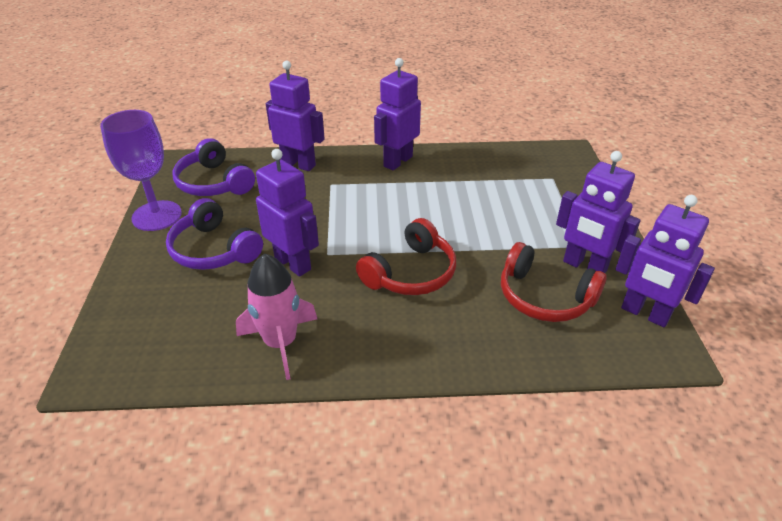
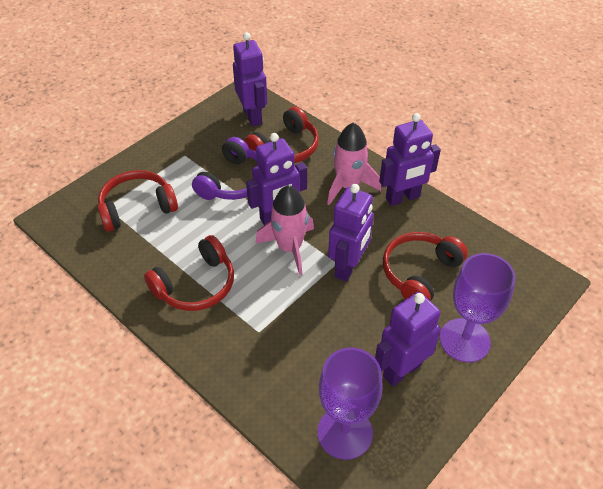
pink rocket: 1 -> 2
purple goblet: 1 -> 2
purple headphones: 2 -> 1
red headphones: 2 -> 4

